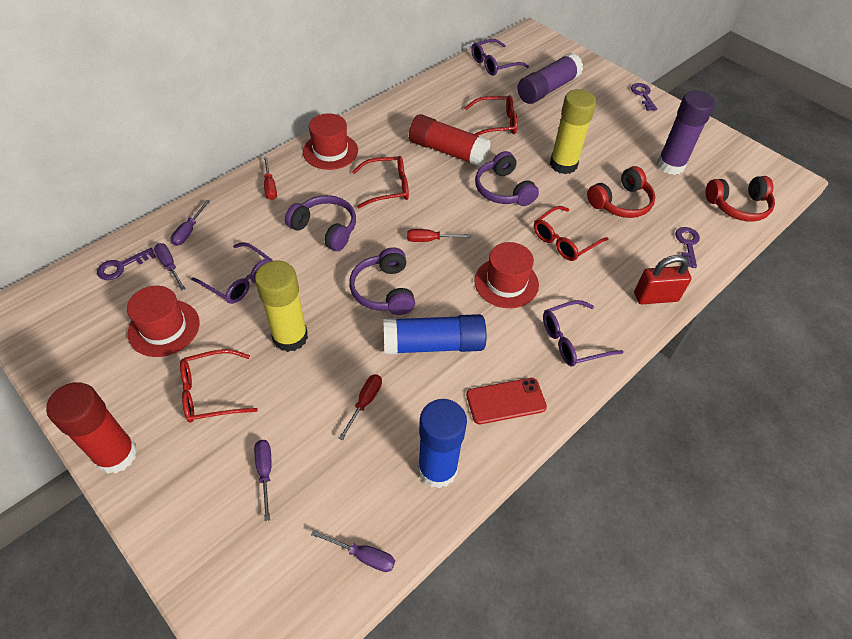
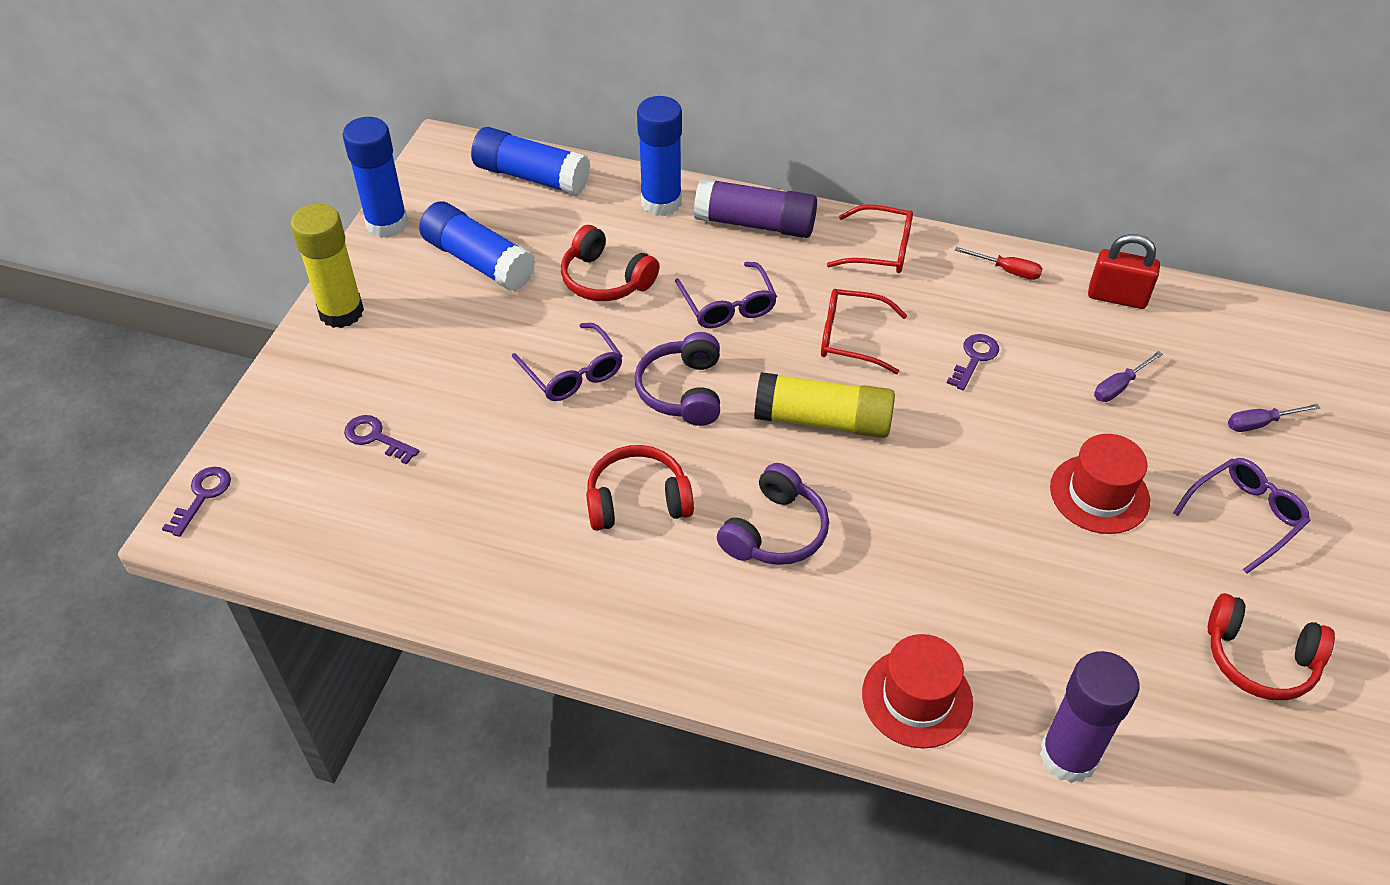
blue glue stick: 2 -> 4
purple headphones: 3 -> 2
purple screwdriver: 4 -> 2
red glasses: 4 -> 2
red glue stick: 2 -> 0
red hat: 3 -> 2
red headphones: 2 -> 3
red phone: 1 -> 0
red screwdriver: 3 -> 1

